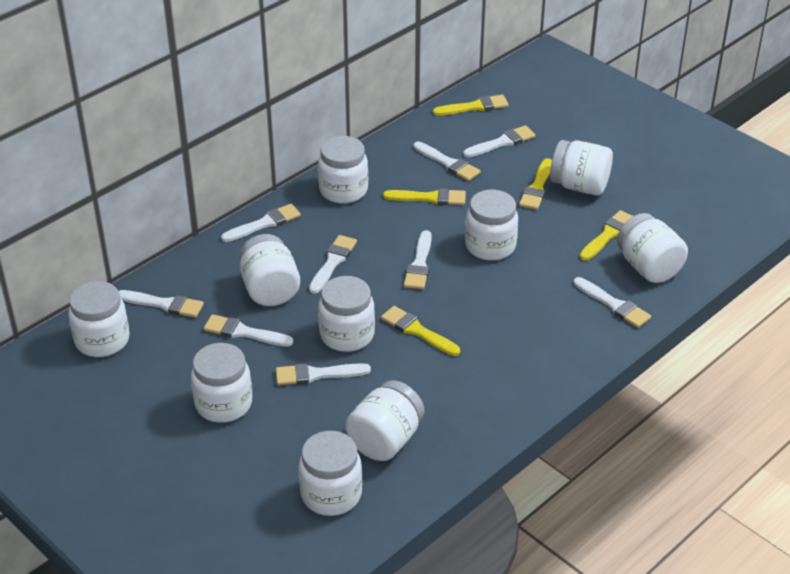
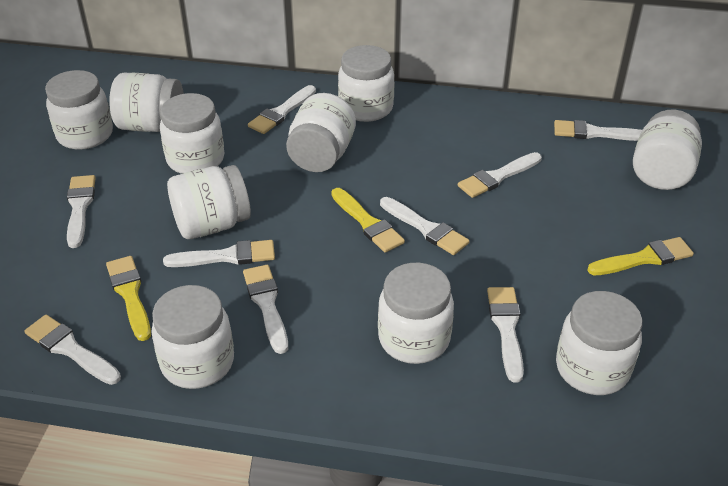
yellow brush: 5 -> 3

